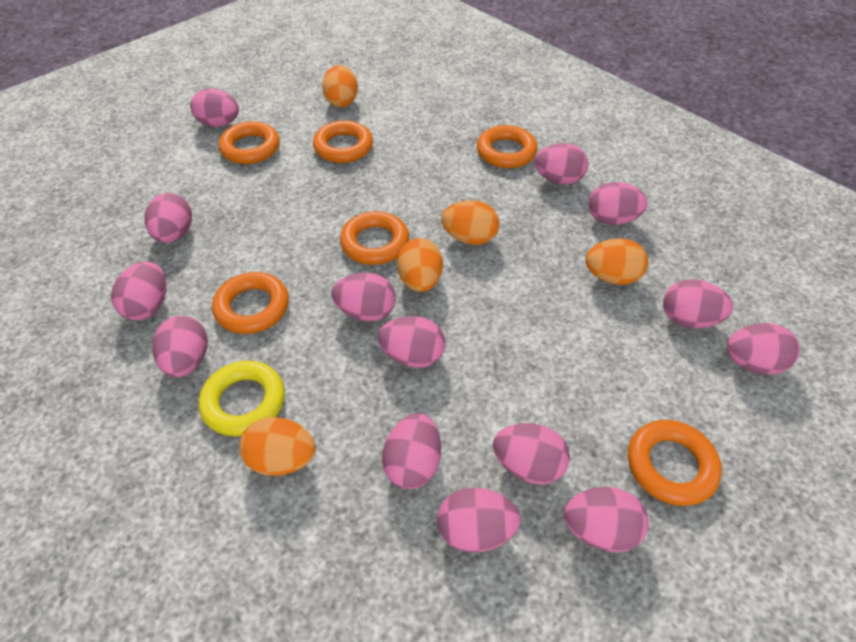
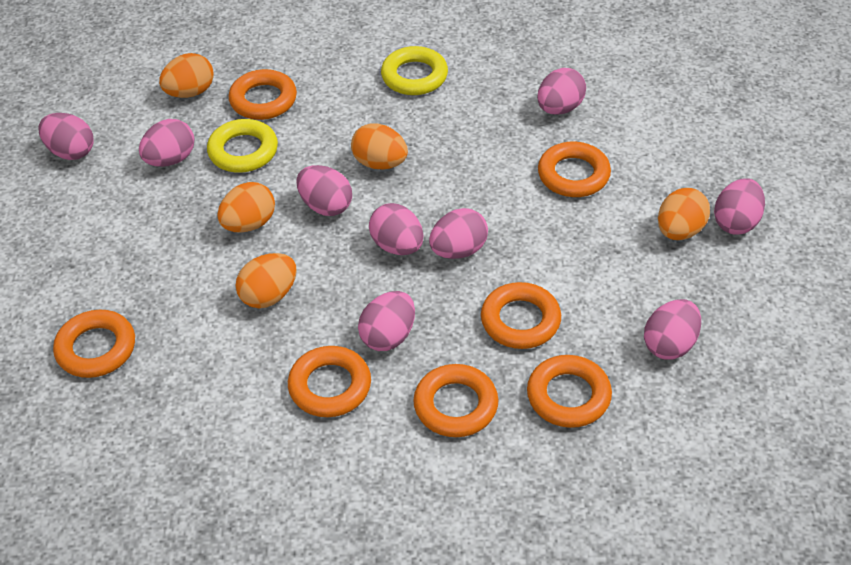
orange ring: 6 -> 7
pink egg: 14 -> 9
yellow ring: 1 -> 2

